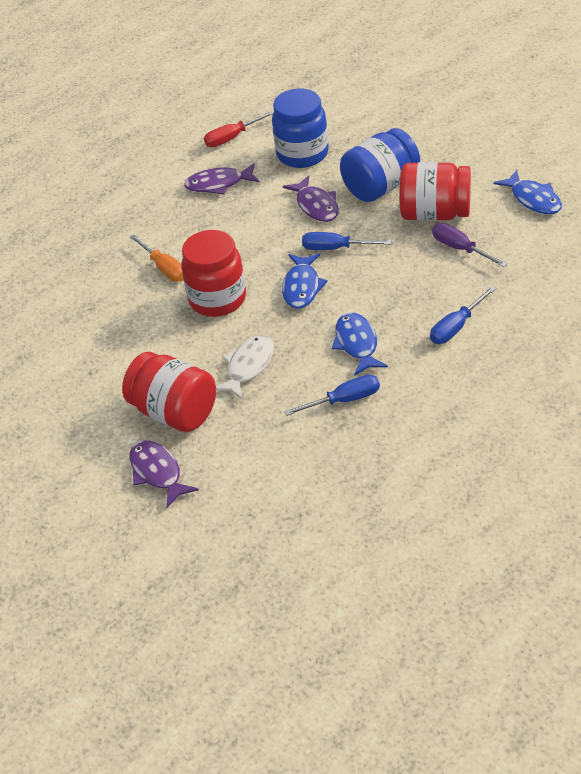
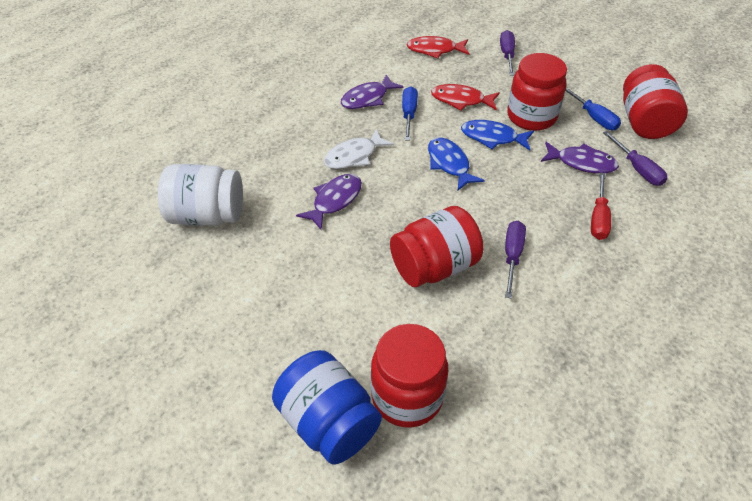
blue fish: 3 -> 2
blue jar: 2 -> 1
blue screwdriver: 3 -> 2
orange screwdriver: 1 -> 0
purple screwdriver: 1 -> 3
red fish: 0 -> 2
red jar: 3 -> 4
white jar: 0 -> 1

